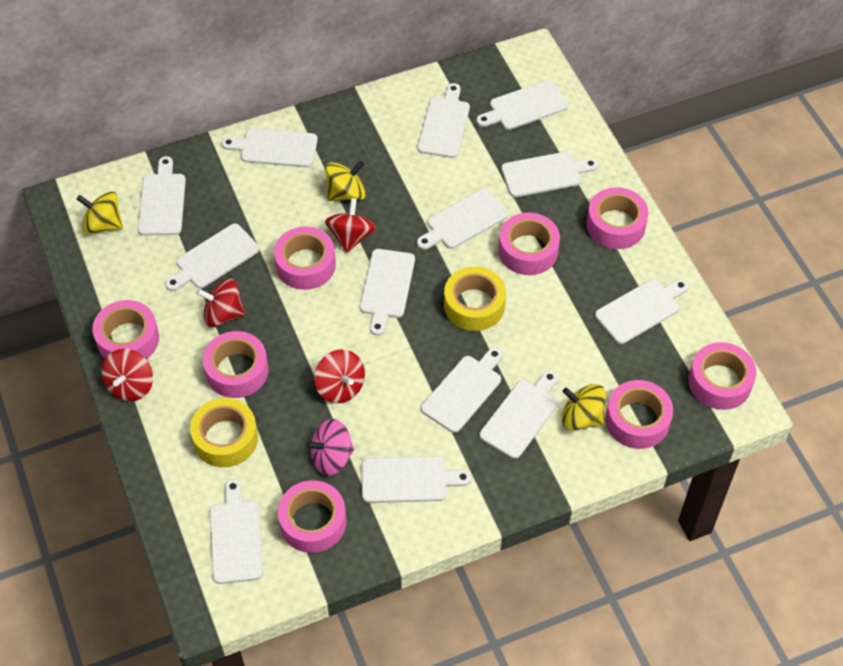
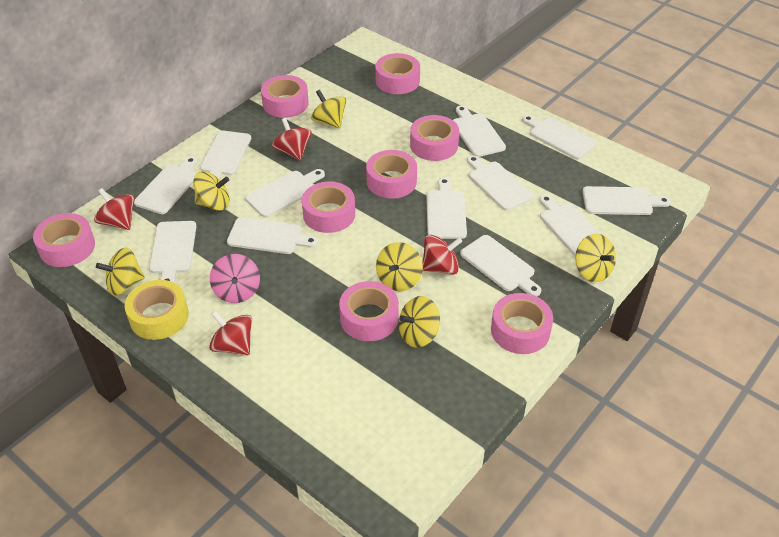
white cutting board: 13 -> 12
yellow spinning top: 3 -> 6
yellow tape: 2 -> 1

